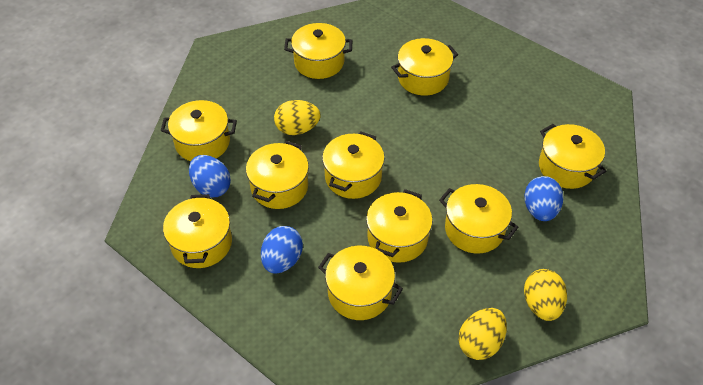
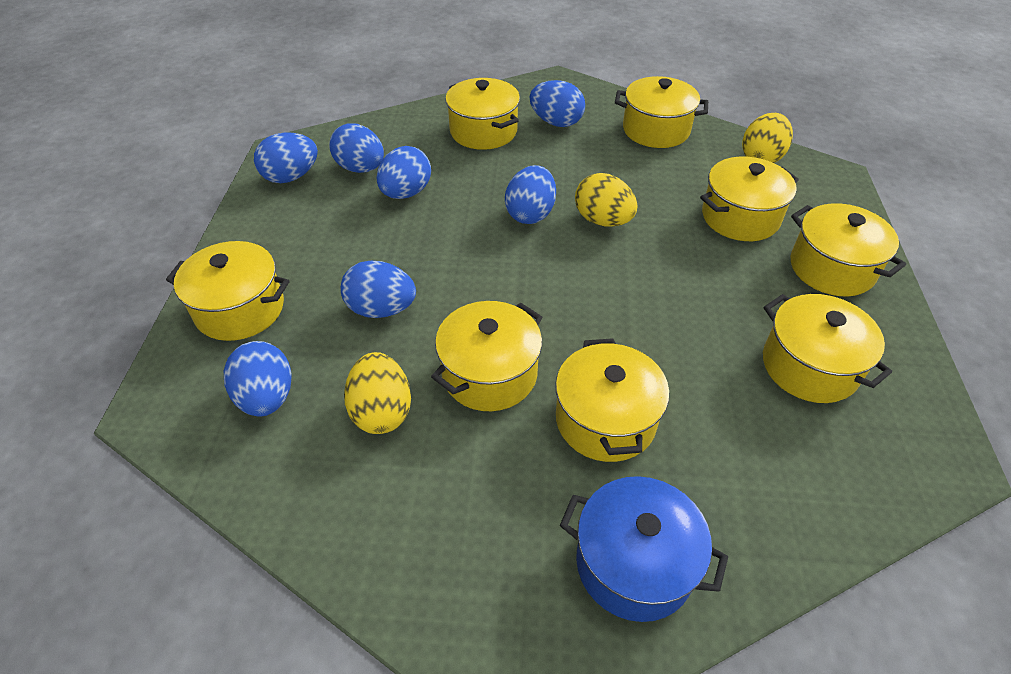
blue egg: 3 -> 7
blue pot: 0 -> 1
yellow pot: 10 -> 8

